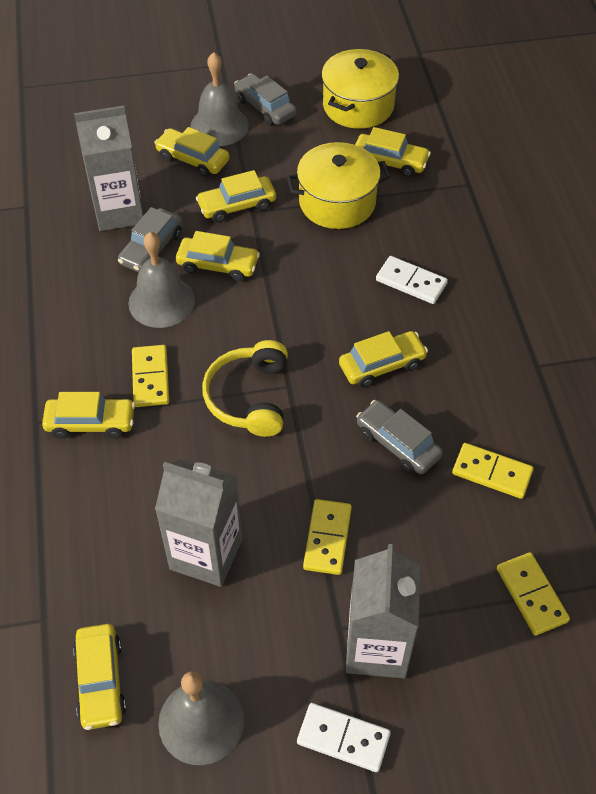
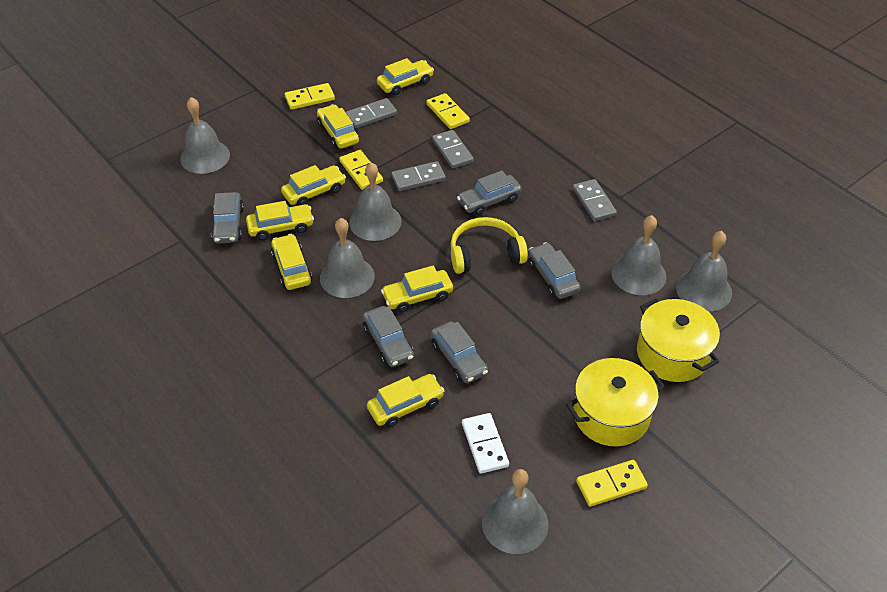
grey bell: 3 -> 6
grey car: 3 -> 5
grey carton: 3 -> 0
grey domino: 0 -> 4
white domino: 2 -> 1

